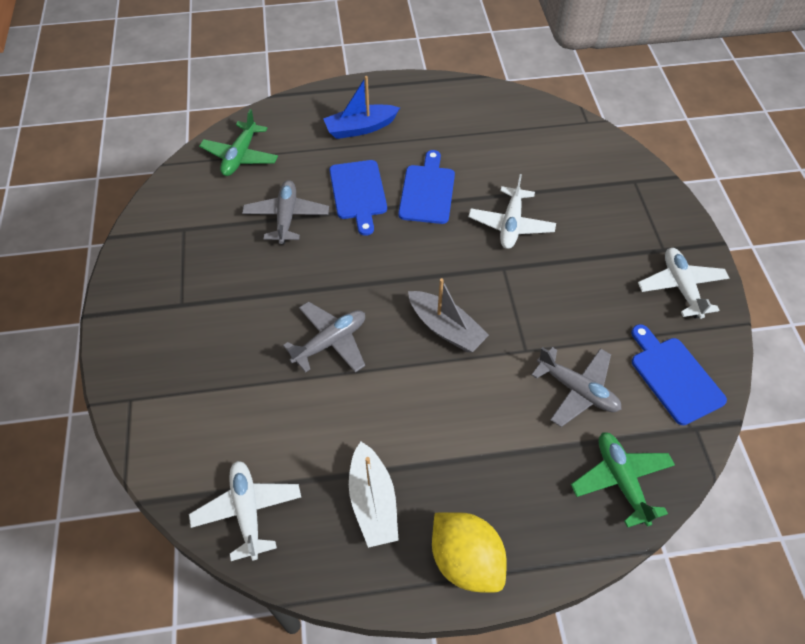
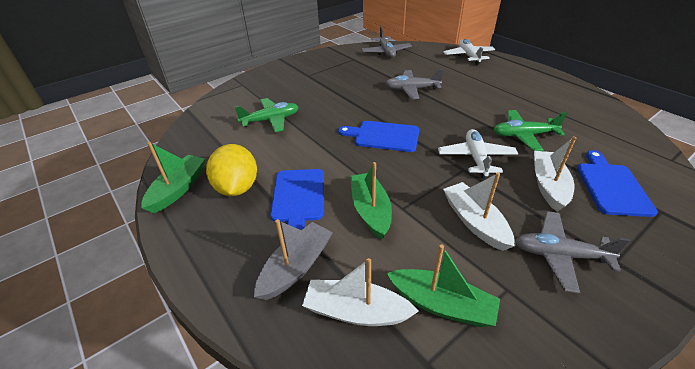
blue boat: 1 -> 0
green boat: 0 -> 3
white boat: 1 -> 3
white plane: 3 -> 2

